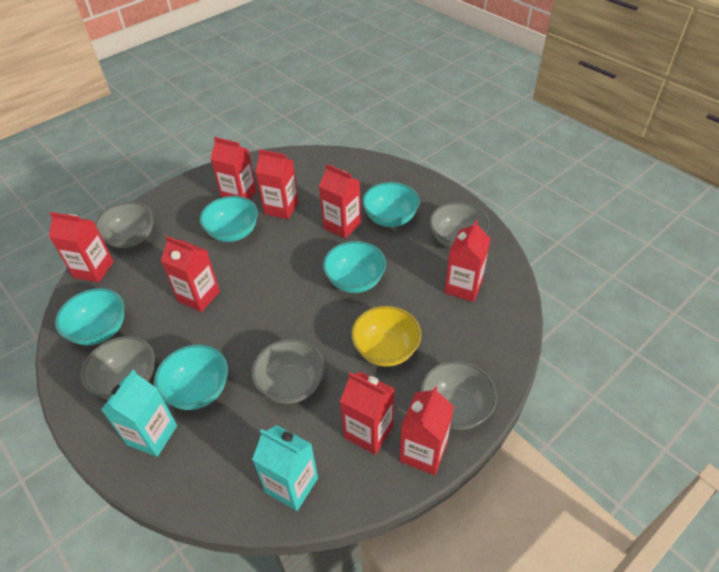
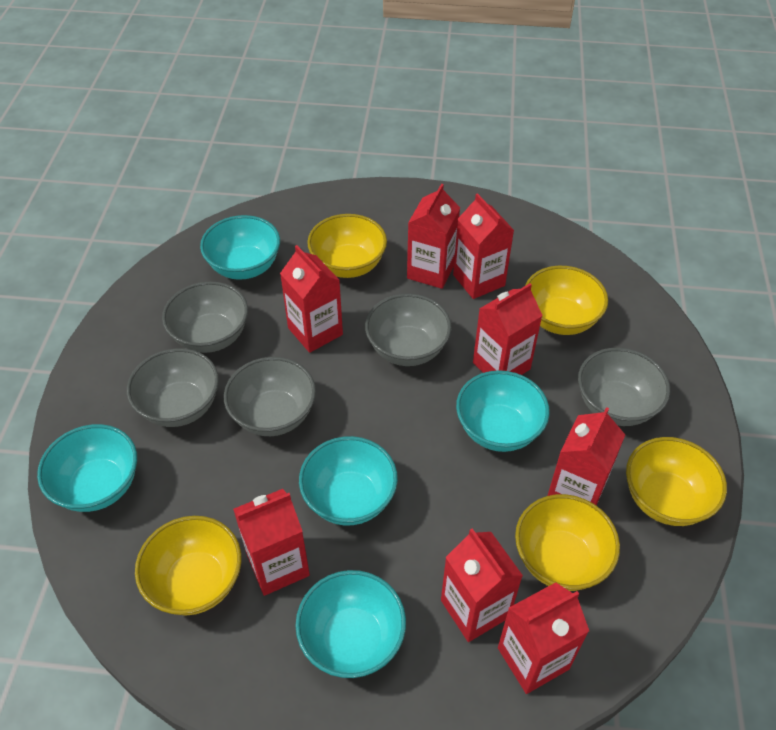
turquoise carton: 2 -> 0
yellow bowl: 1 -> 5

